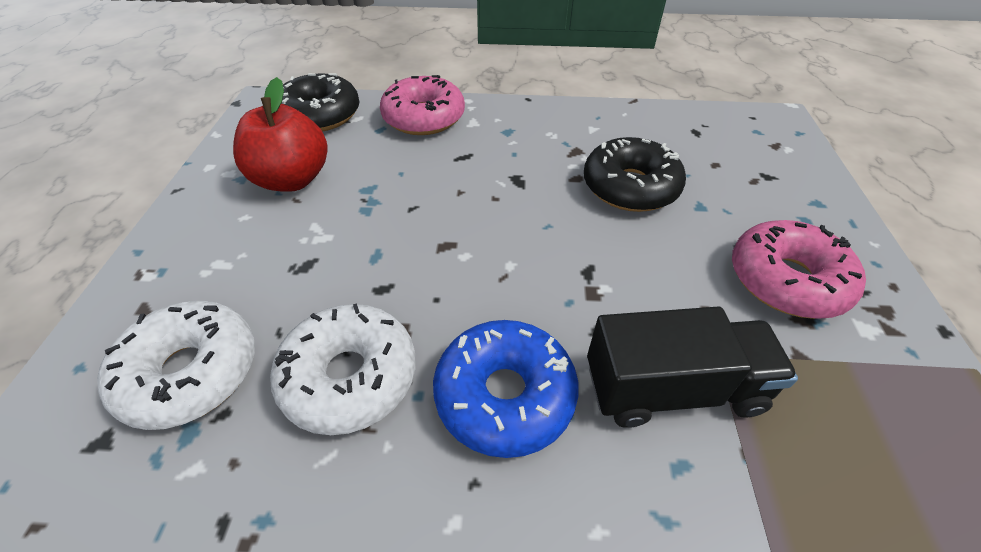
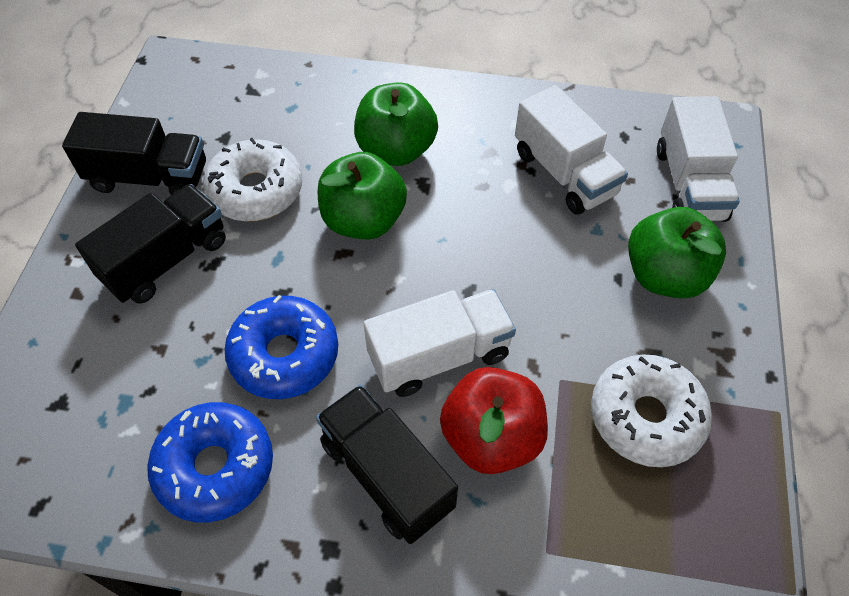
black donut: 2 -> 0
black truck: 1 -> 3
blue donut: 1 -> 2
green apple: 0 -> 3
pink donut: 2 -> 0
white truck: 0 -> 3

